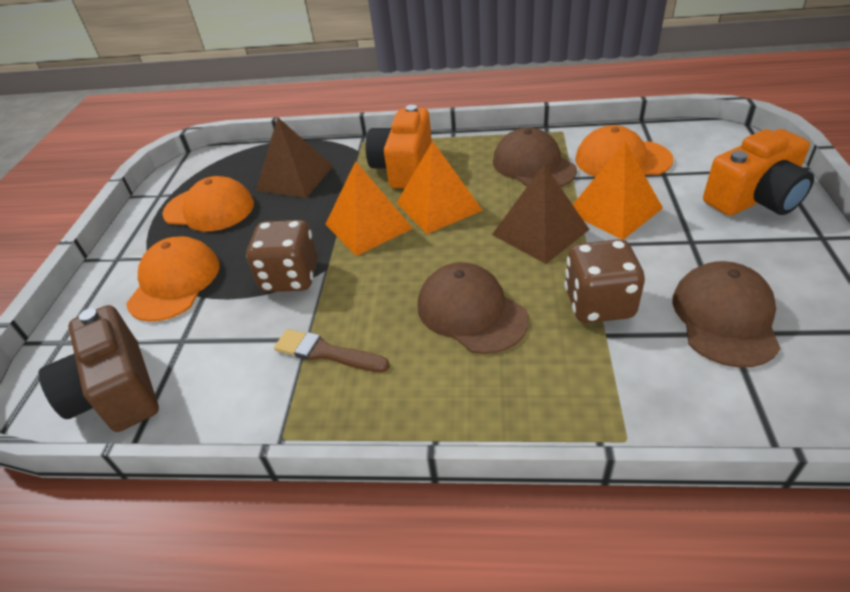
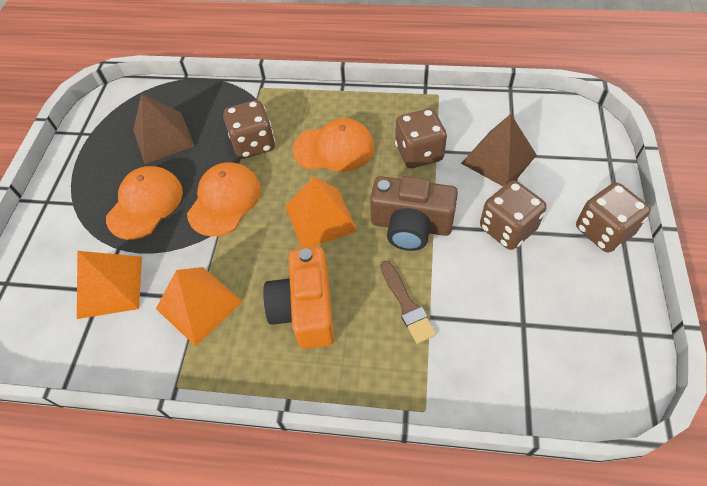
brown cap: 3 -> 0
brown dice: 2 -> 4
orange camera: 2 -> 1

